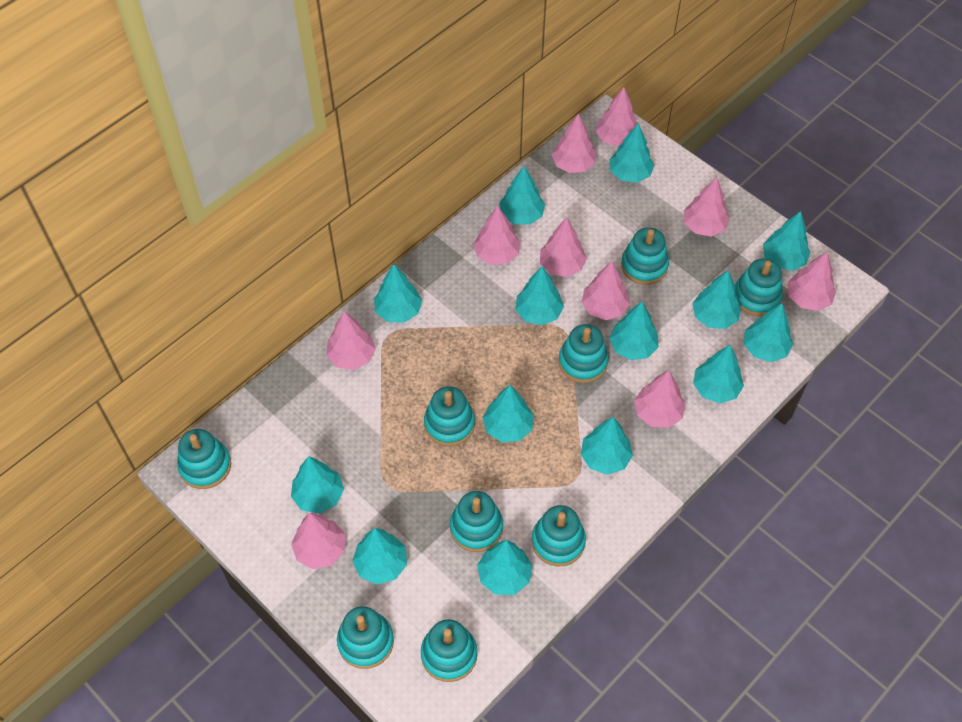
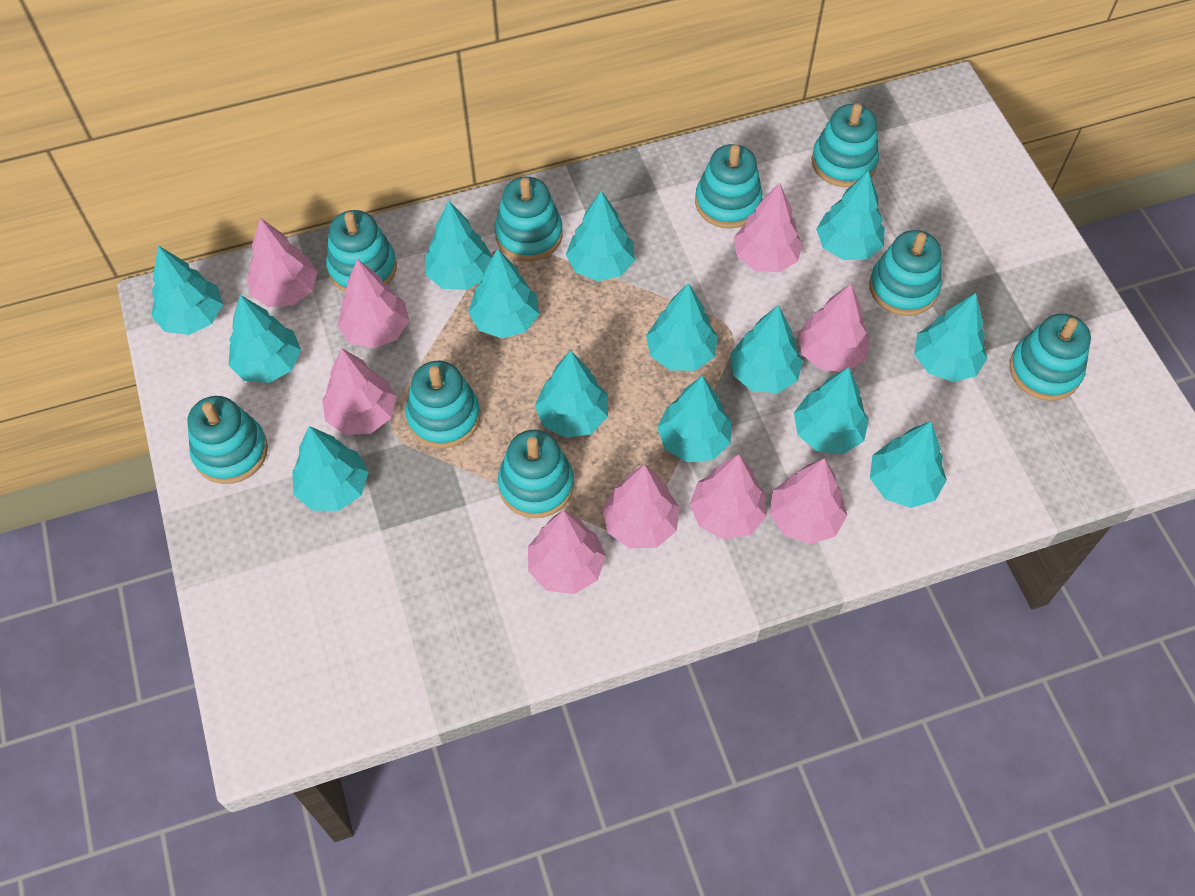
pink tree: 10 -> 9

